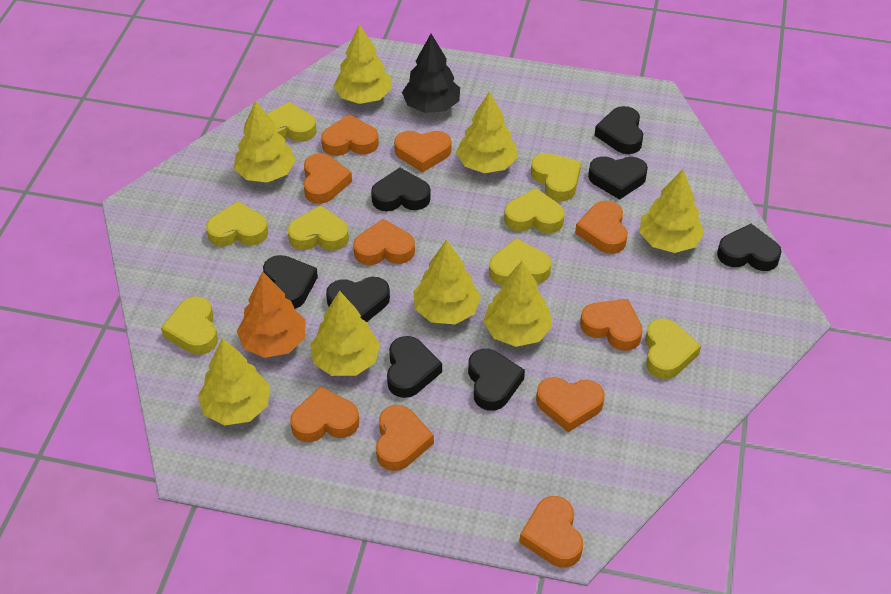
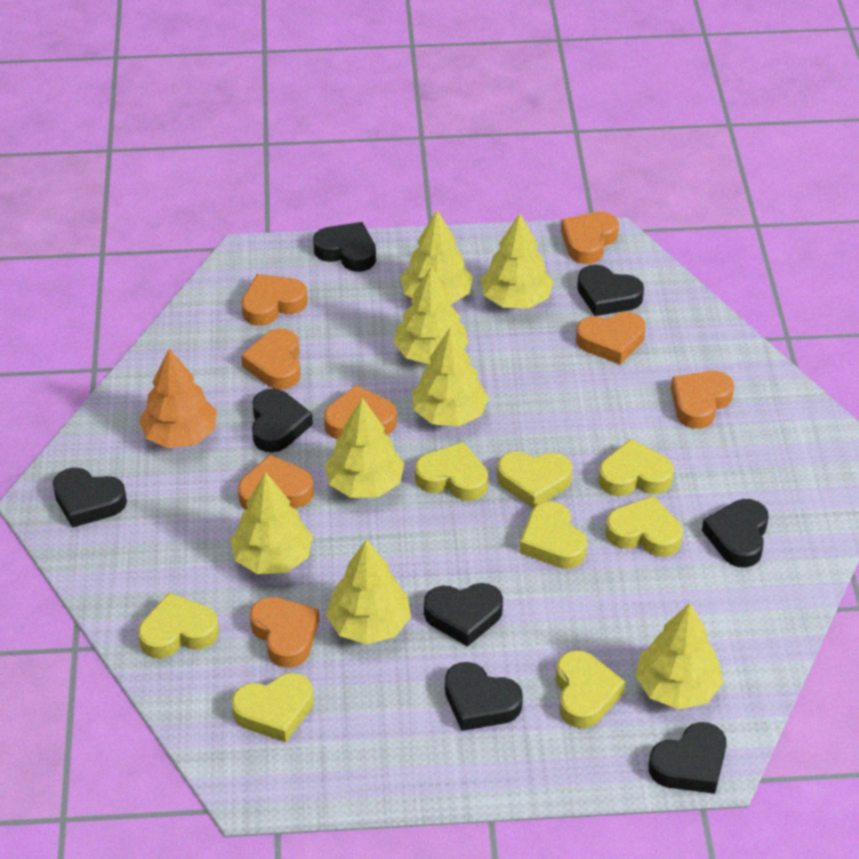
black tree: 1 -> 0
orange heart: 10 -> 8

